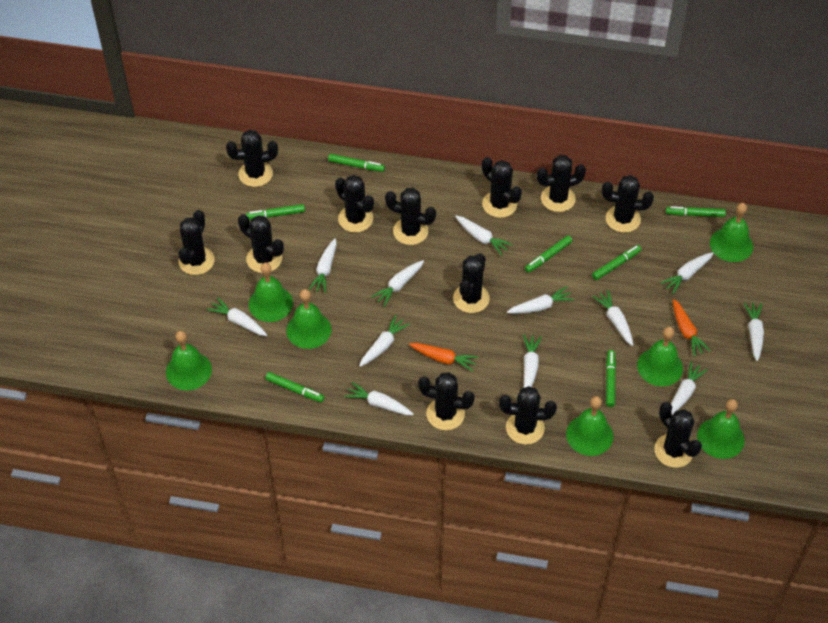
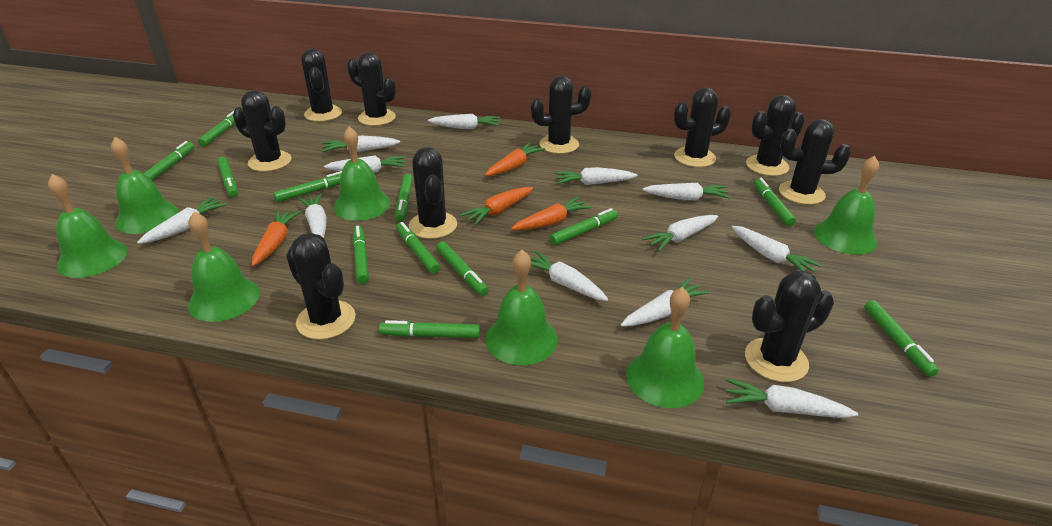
black cactus: 12 -> 10
green marker: 7 -> 12
orange carrot: 2 -> 4

